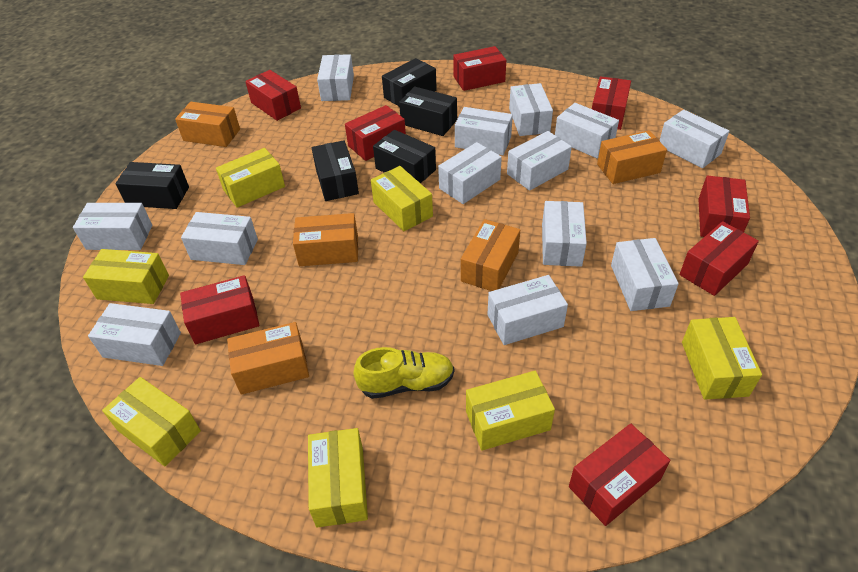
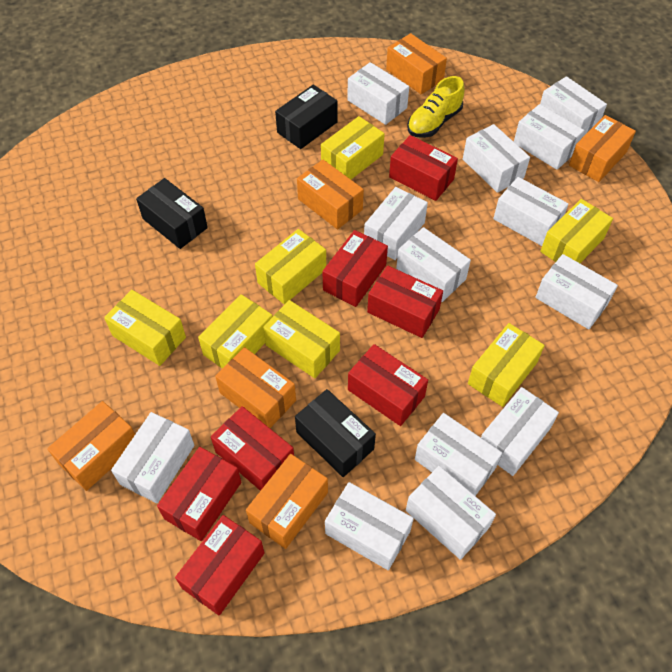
black box: 5 -> 3
orange box: 5 -> 6
red box: 8 -> 7

